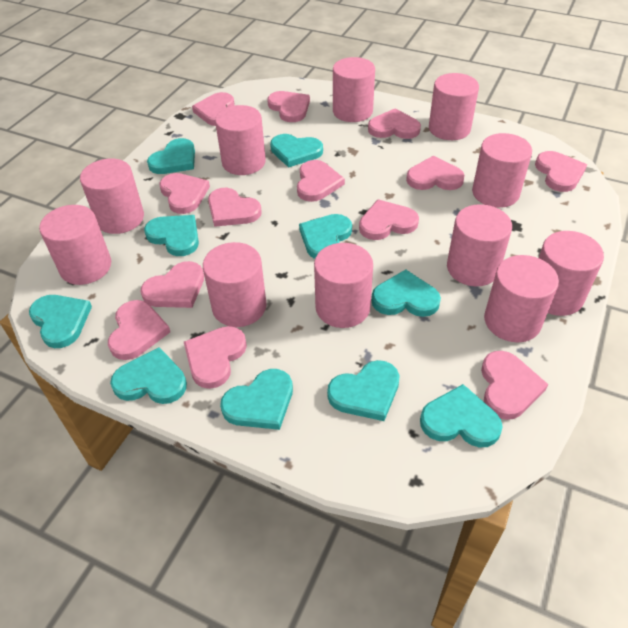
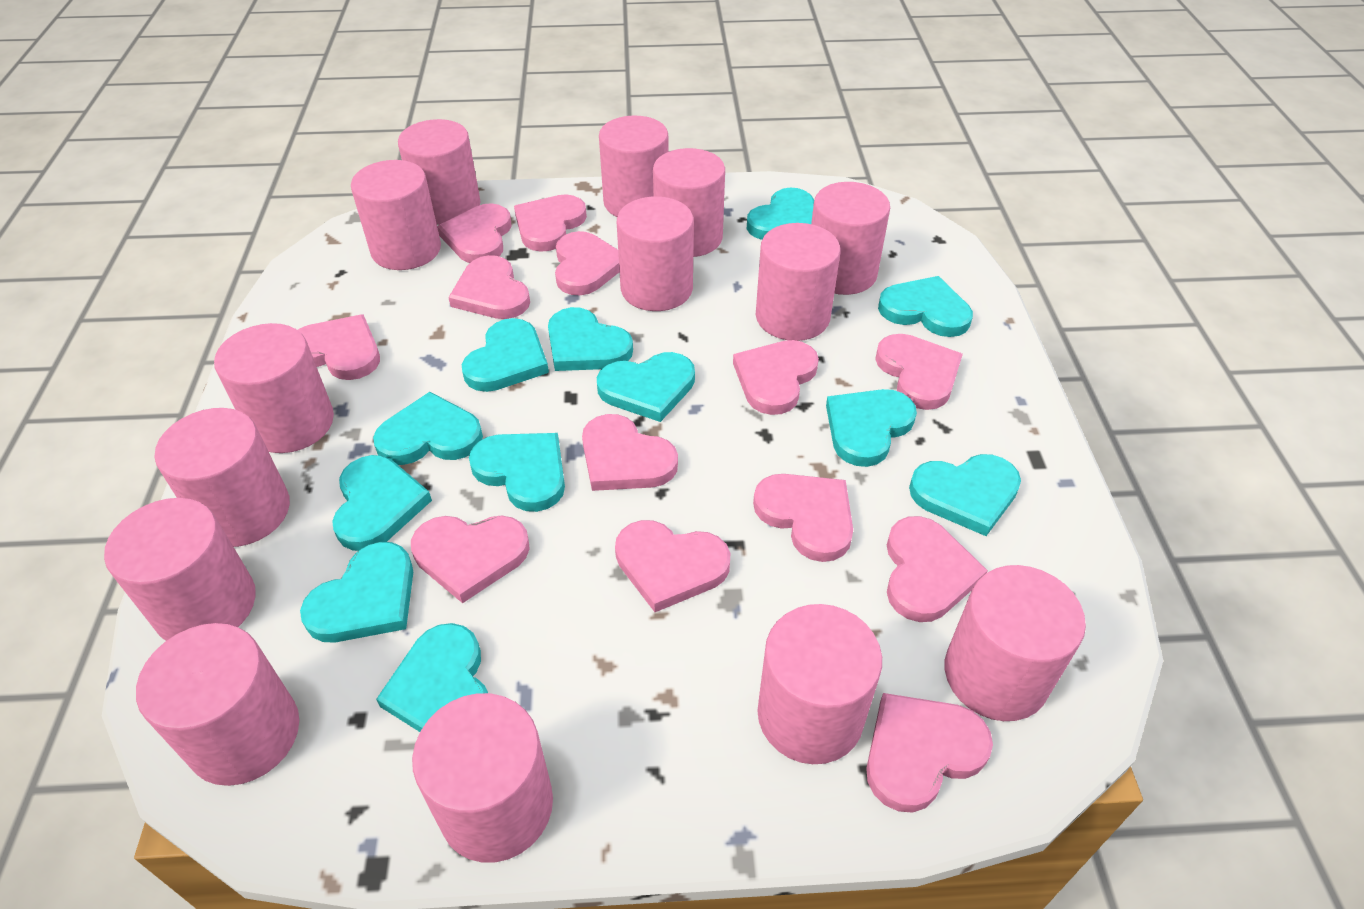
pink cylinder: 11 -> 14
turquoise heart: 10 -> 12

